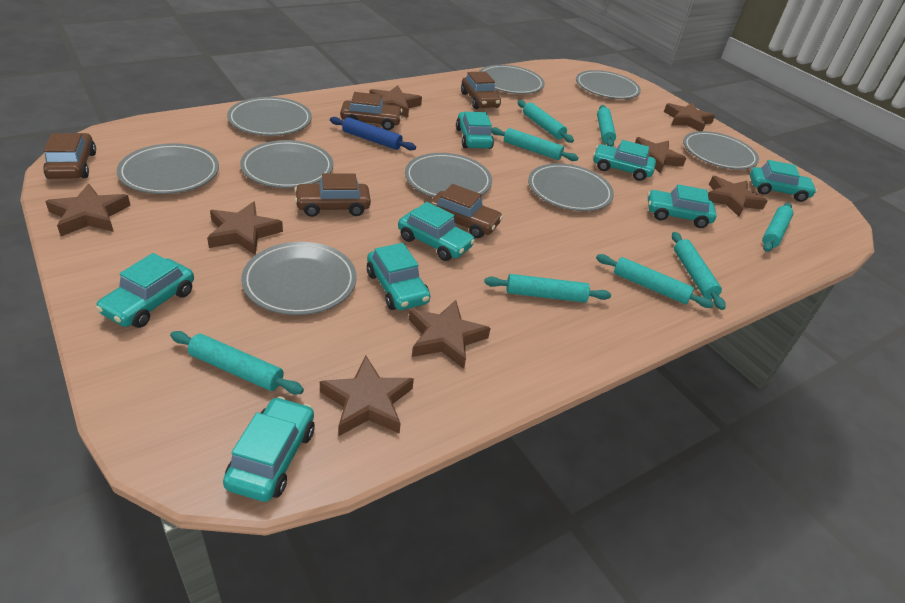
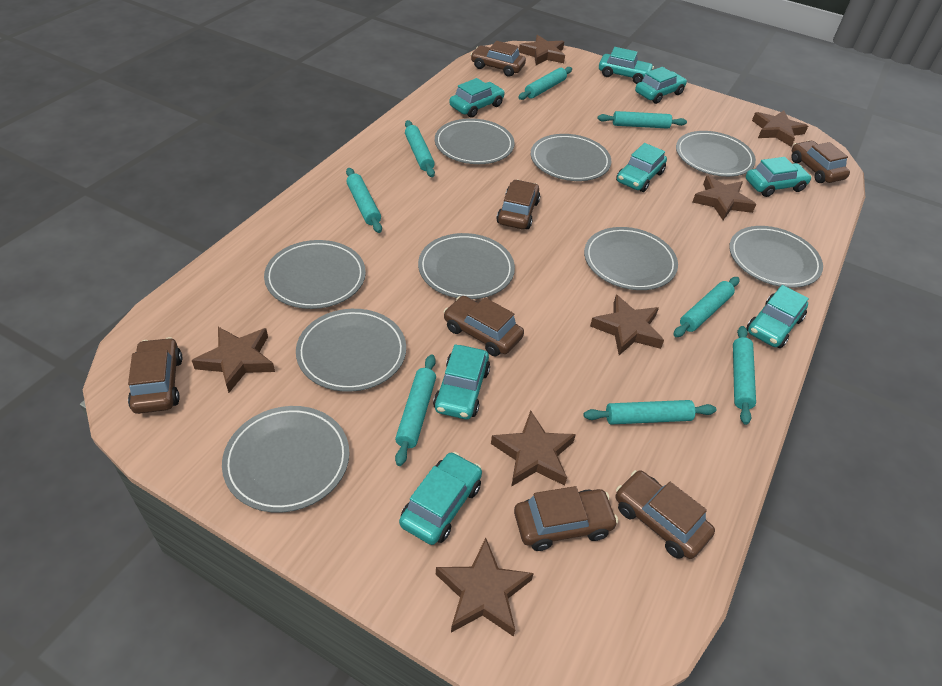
blue rolling pin: 1 -> 0
brown car: 5 -> 7
brown star: 8 -> 7

